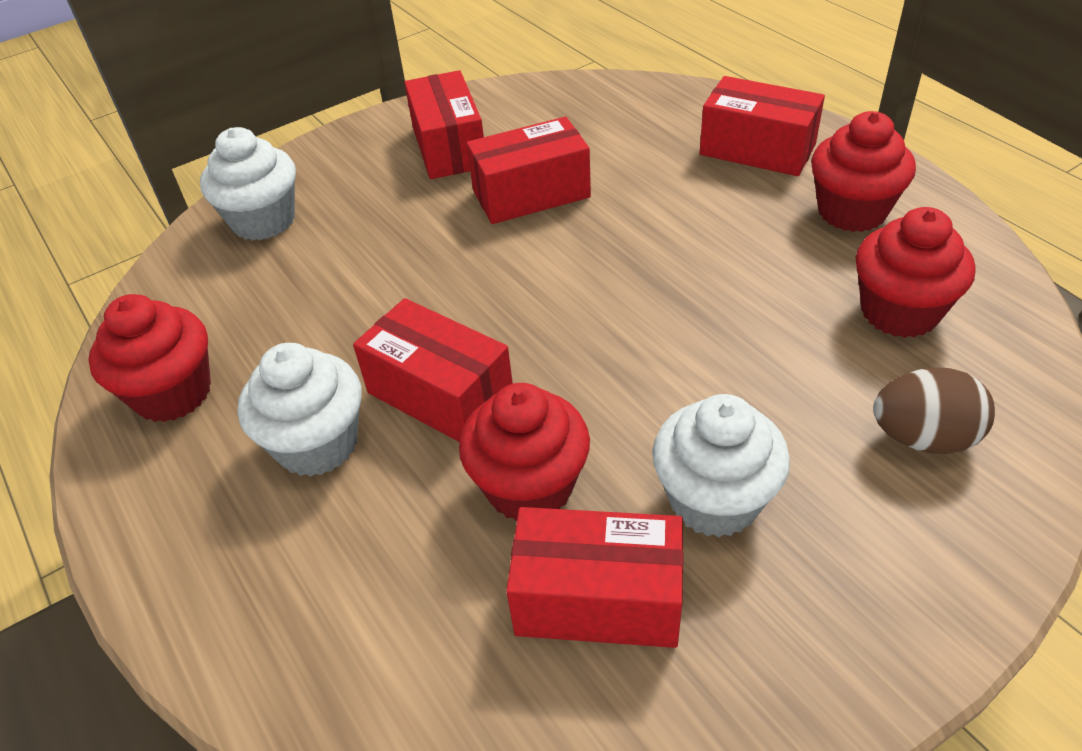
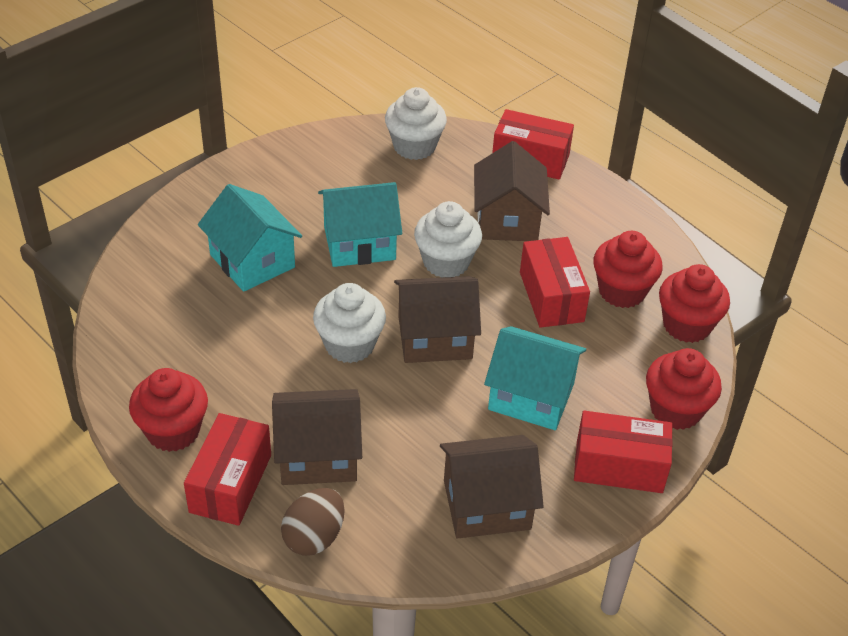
brown house: 0 -> 4
red box: 5 -> 4
turquoise house: 0 -> 3

